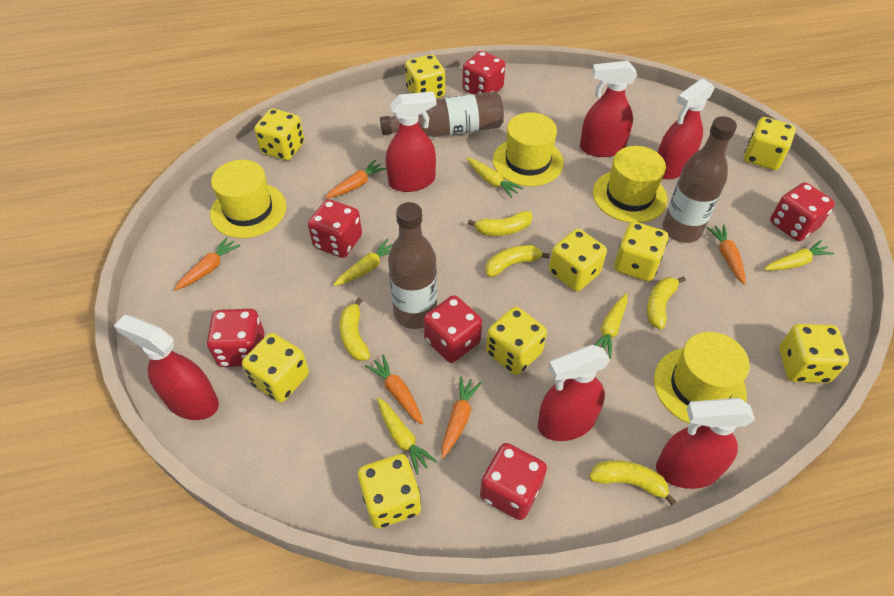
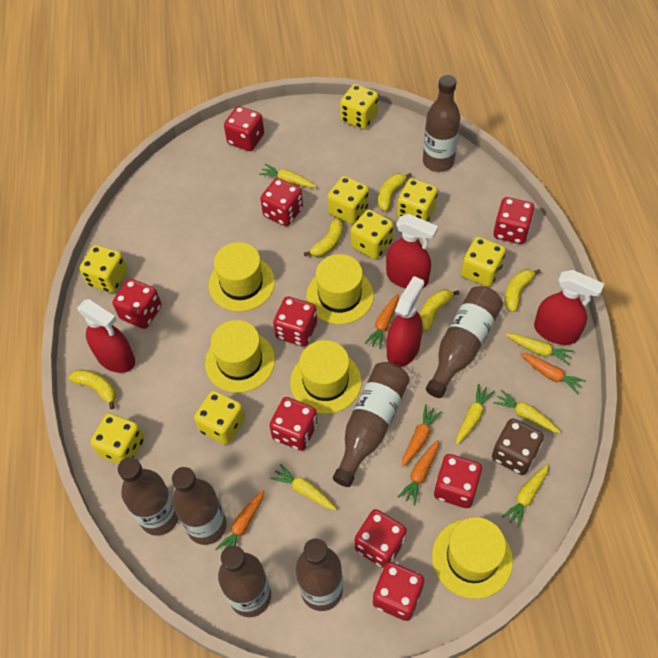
brown bottle: 3 -> 7
brown dice: 0 -> 1
red dice: 6 -> 9
red spray bottle: 6 -> 4
yellow carrot: 5 -> 6
yellow dice: 9 -> 8
yellow hat: 4 -> 5

